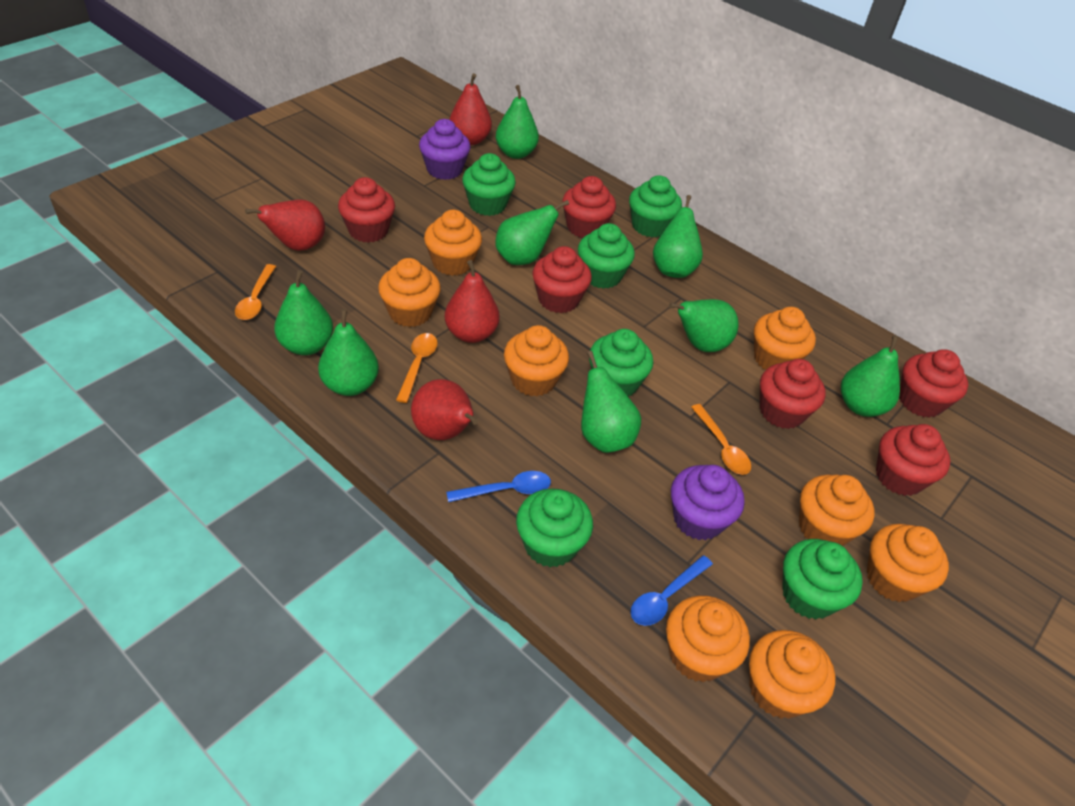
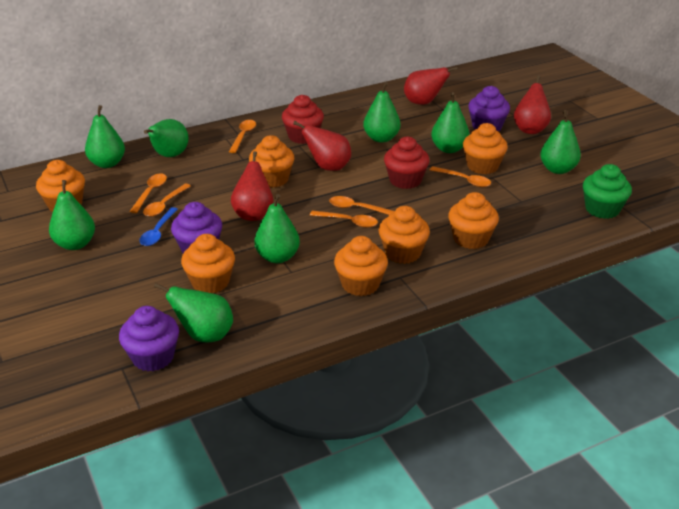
blue spoon: 2 -> 1
green cupcake: 6 -> 1
orange cupcake: 8 -> 7
orange spoon: 3 -> 6
purple cupcake: 2 -> 3
red cupcake: 6 -> 2

